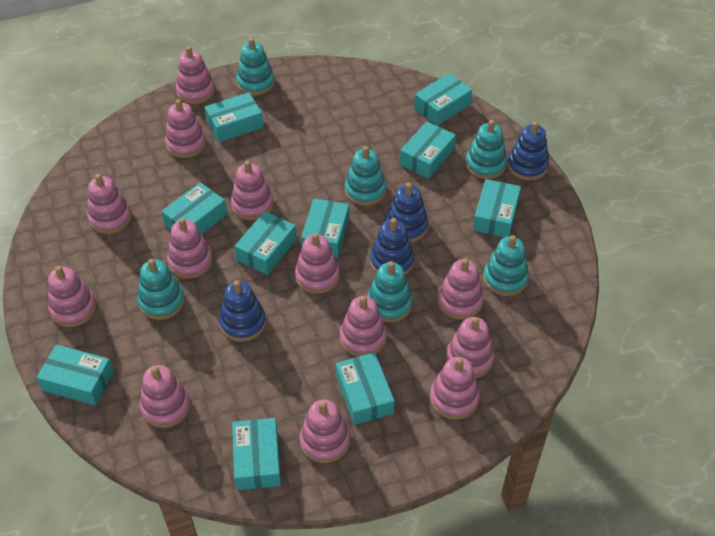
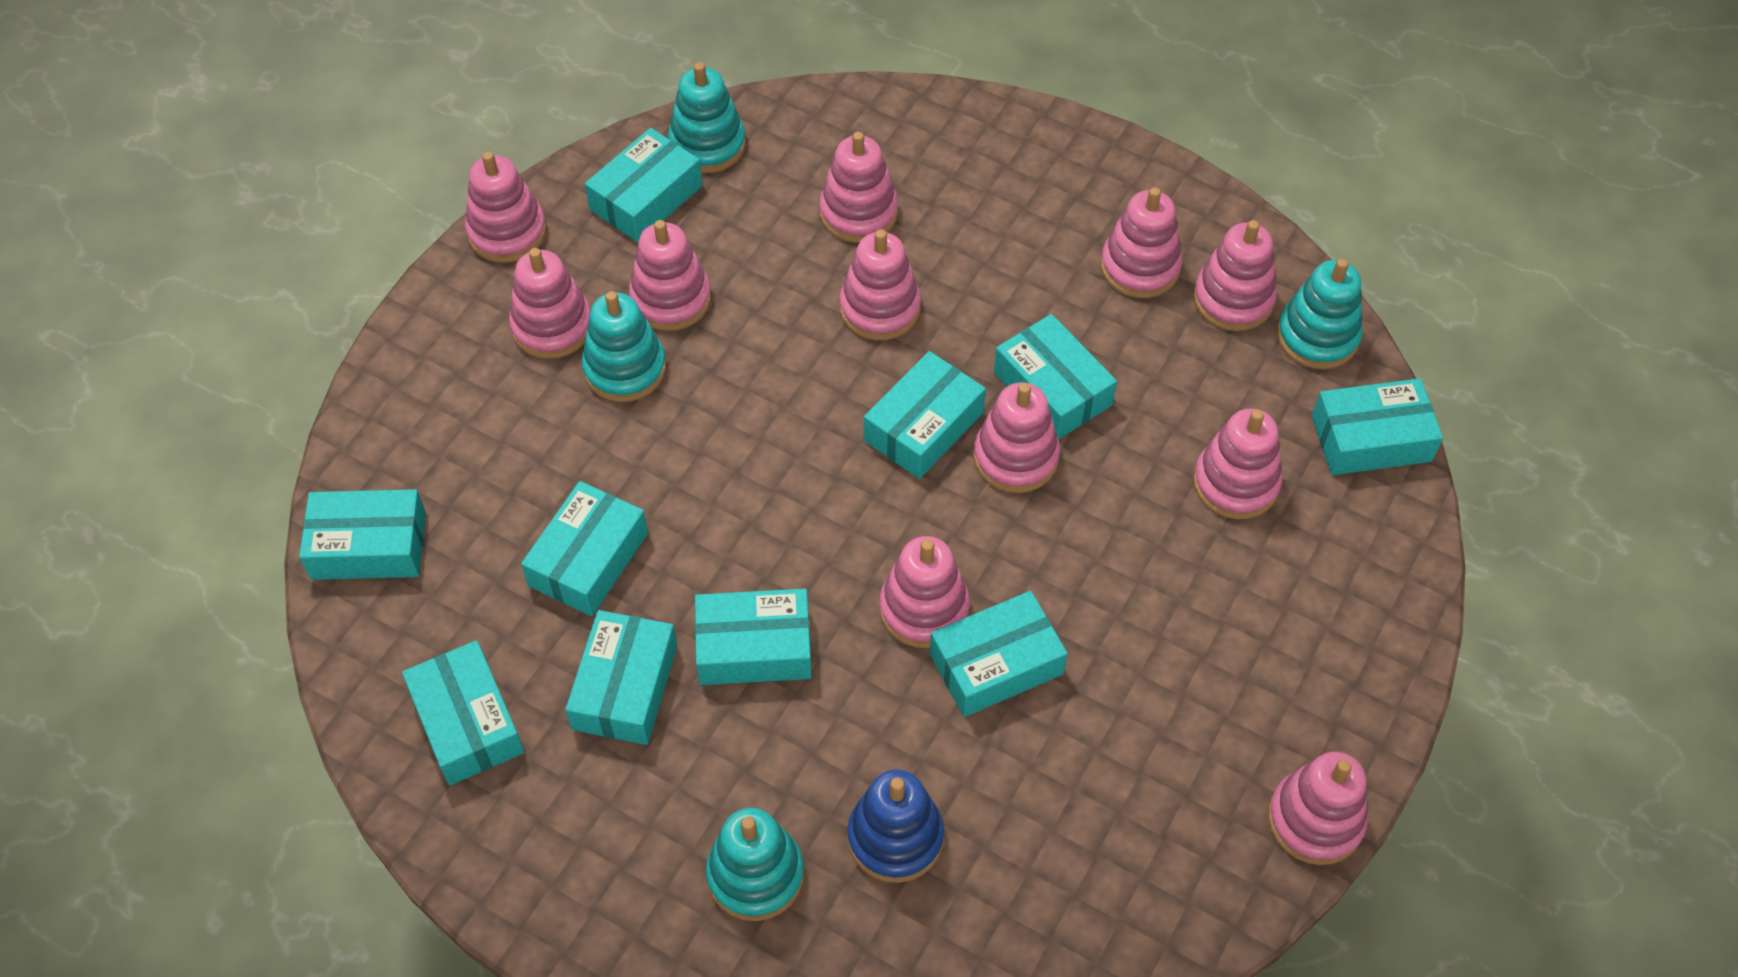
blue stacking toy: 4 -> 1
pink stacking toy: 13 -> 11
turquoise stacking toy: 6 -> 4

